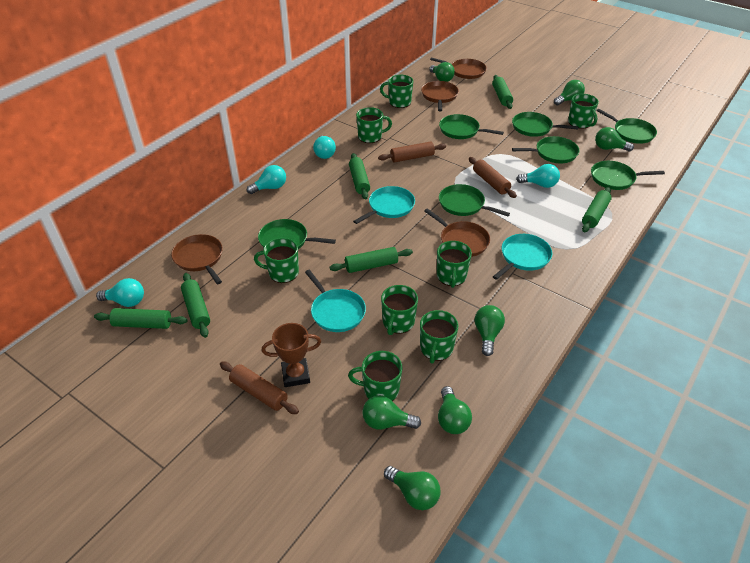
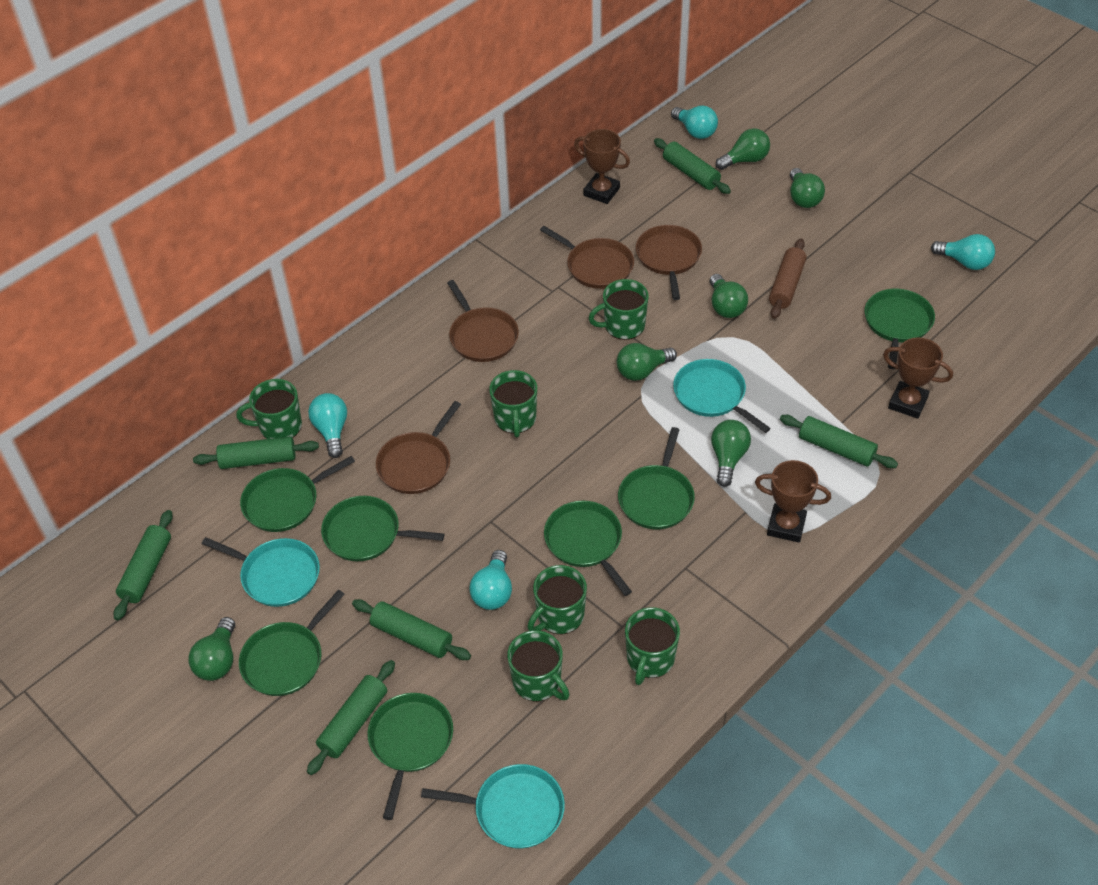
brown rolling pin: 3 -> 1
brown trophy: 1 -> 3
green light bulb: 7 -> 6
green mug: 8 -> 6

